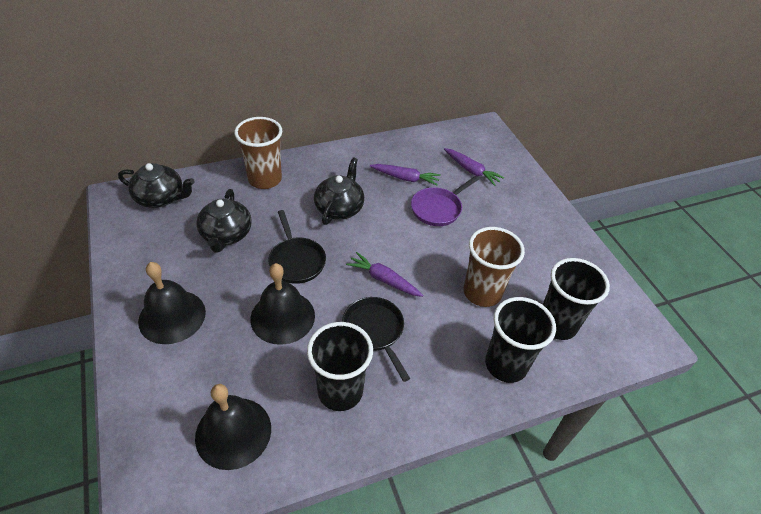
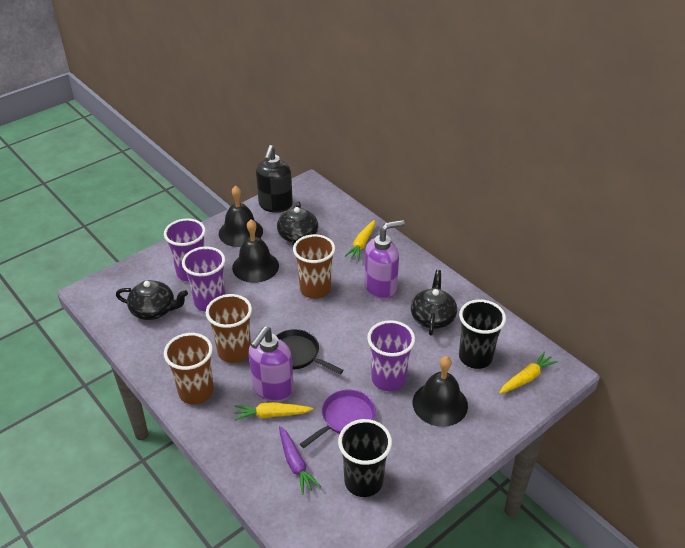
black cup: 3 -> 2
black pan: 2 -> 1
black soap dispenser: 0 -> 1
brown cup: 2 -> 3
purple carrot: 3 -> 1
purple cup: 0 -> 3
purple soap dispenser: 0 -> 2
yellow carrot: 0 -> 3

